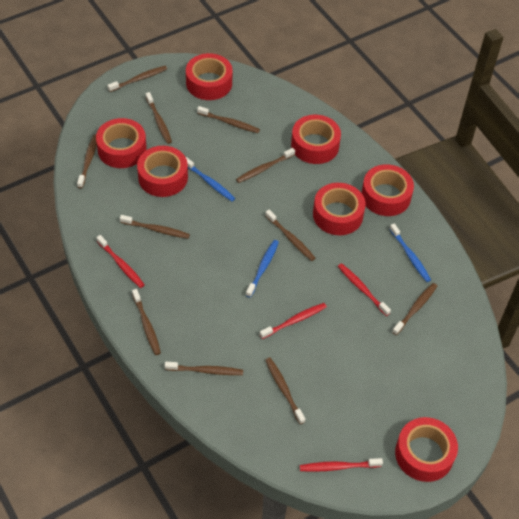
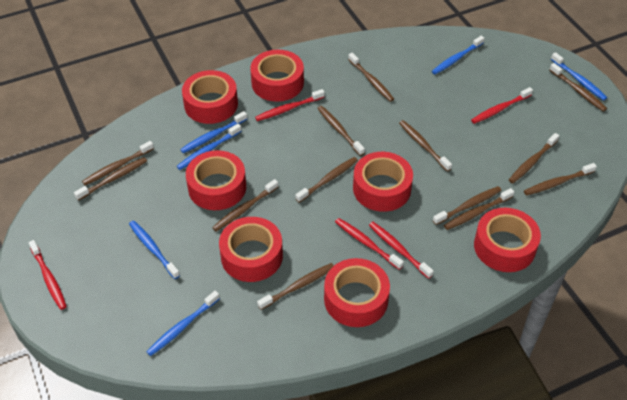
blue toothbrush: 3 -> 6
brown toothbrush: 11 -> 13
red toothbrush: 4 -> 5

